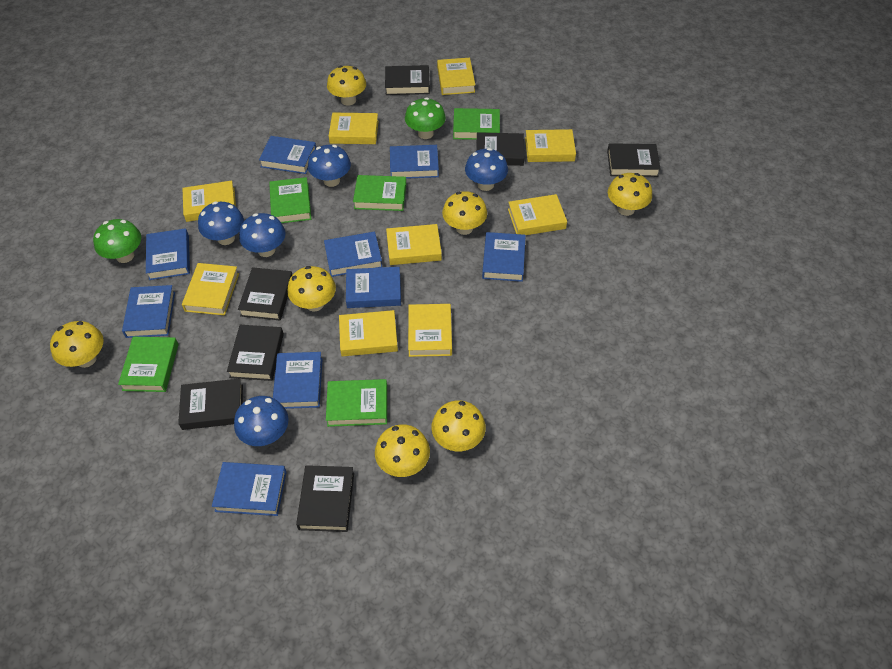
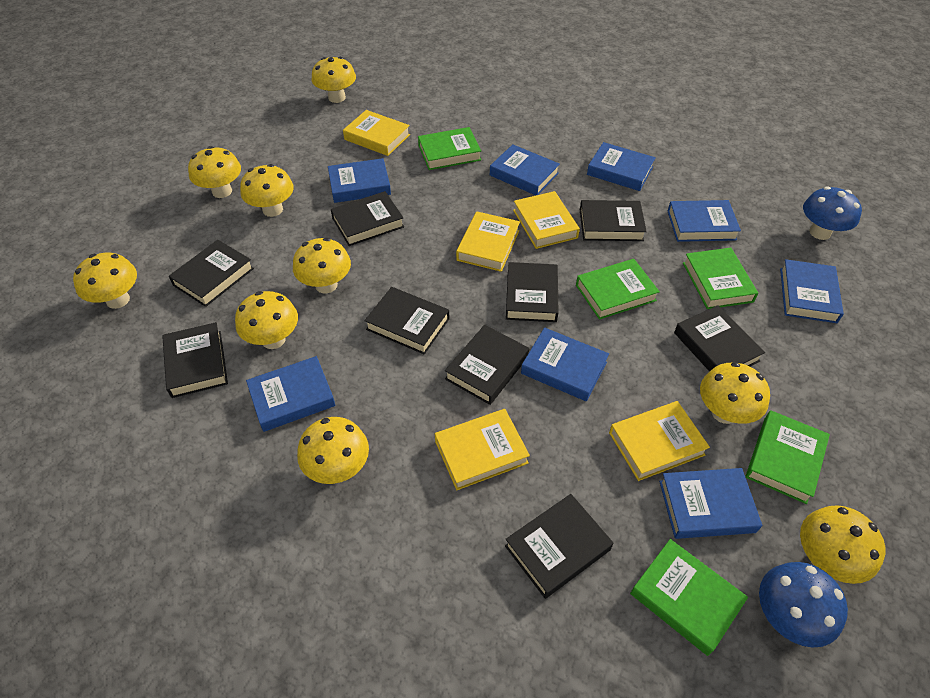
black book: 7 -> 9
blue book: 9 -> 8
blue mushroom: 5 -> 2
green mushroom: 2 -> 0
yellow book: 9 -> 5
yellow mushroom: 7 -> 9

